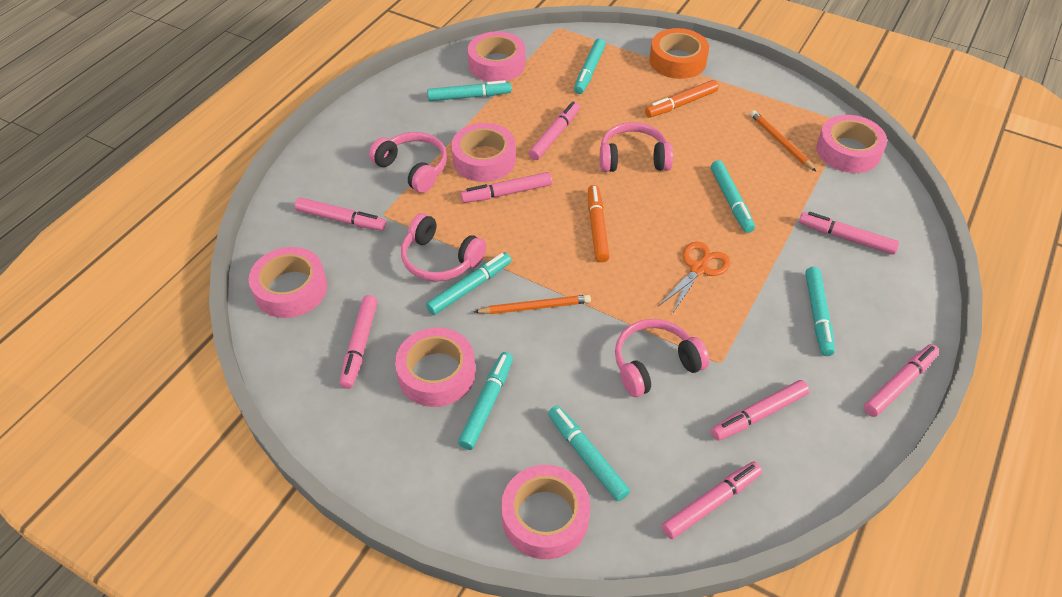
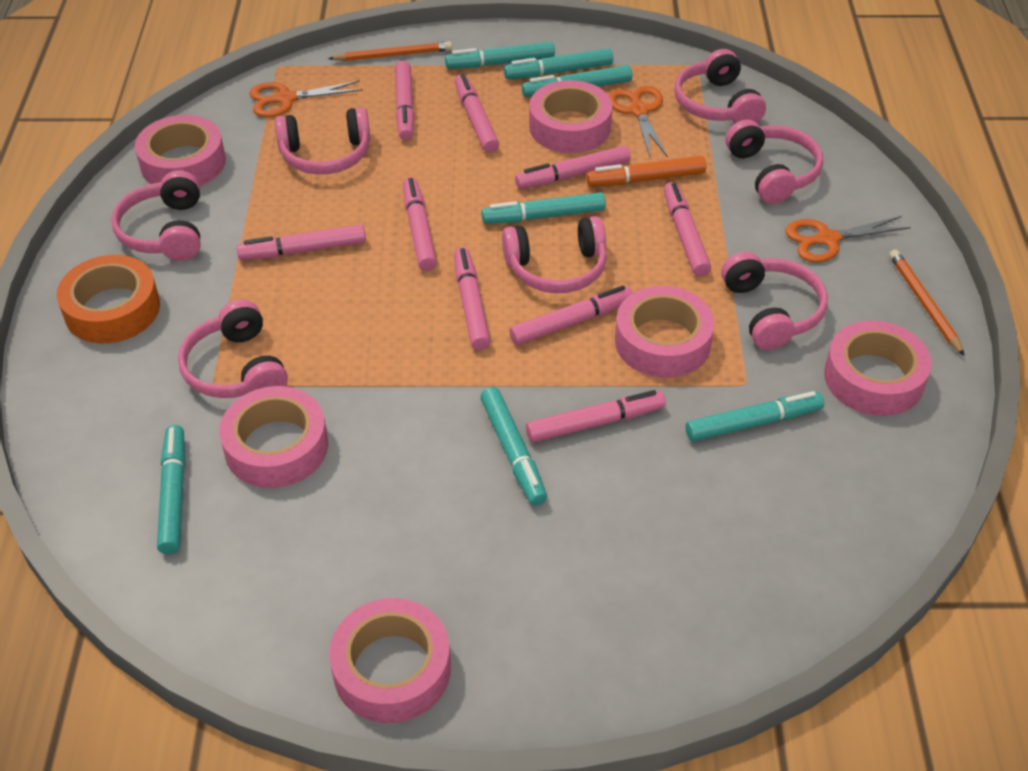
orange marker: 2 -> 1
orange scissors: 1 -> 3
pink headphones: 4 -> 7
pink marker: 8 -> 9

